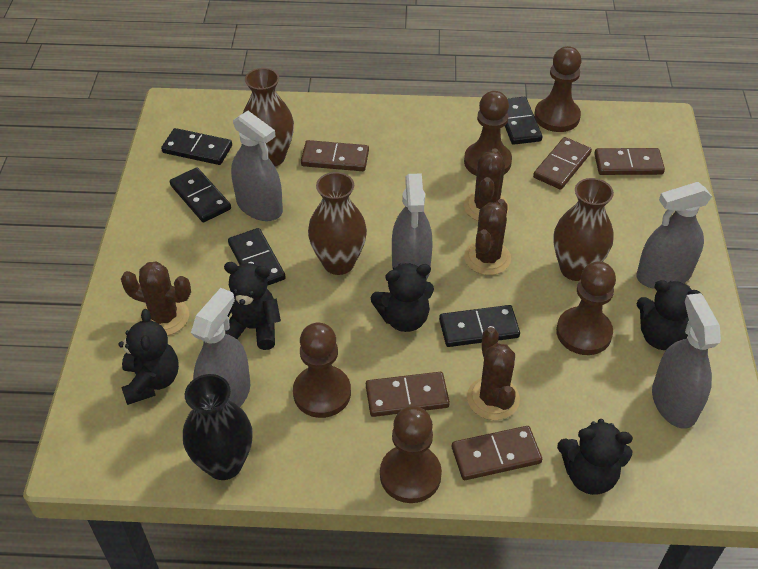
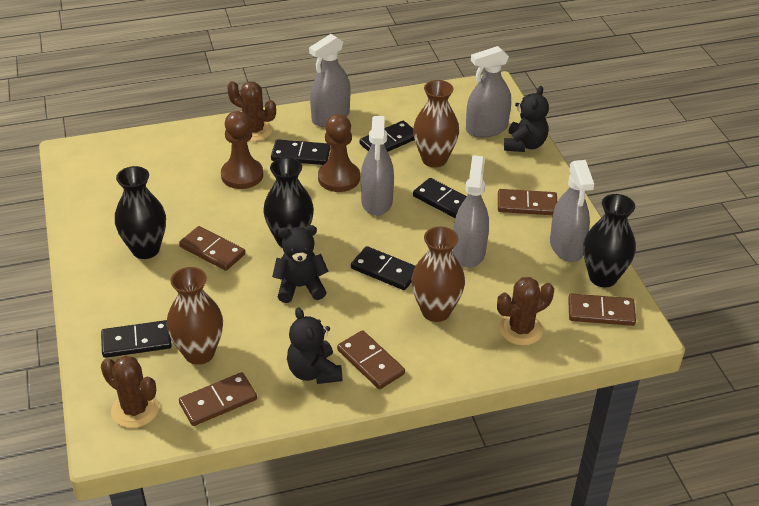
black teddy bear: 5 -> 3
black vase: 1 -> 3
brown cactus: 4 -> 3
brown pawn: 5 -> 2

